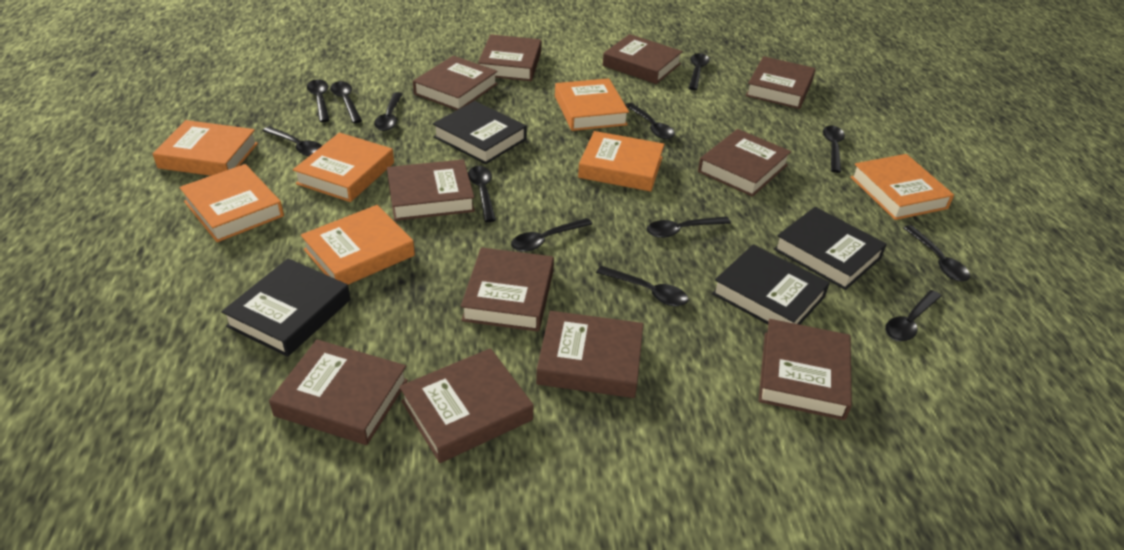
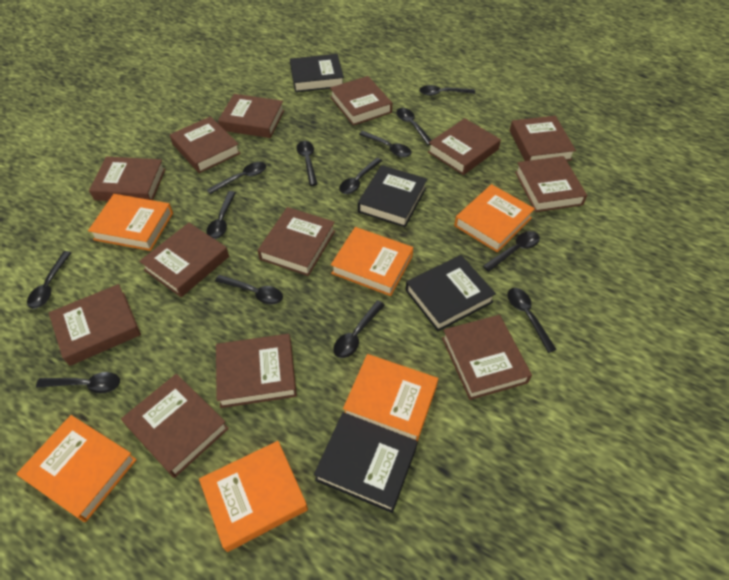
brown book: 11 -> 13
orange book: 7 -> 6

